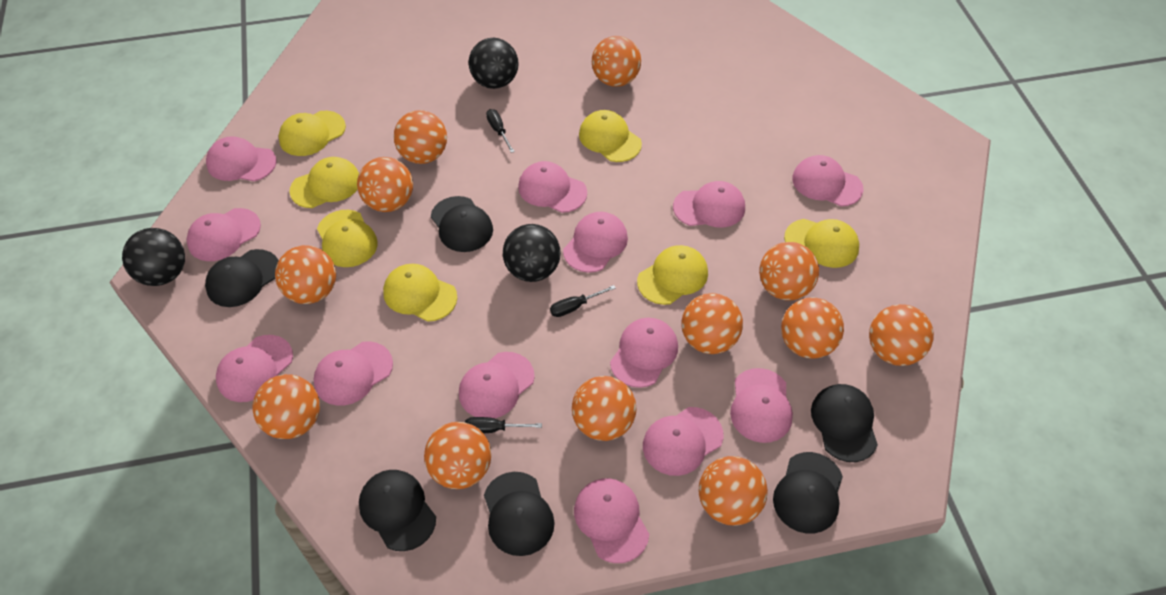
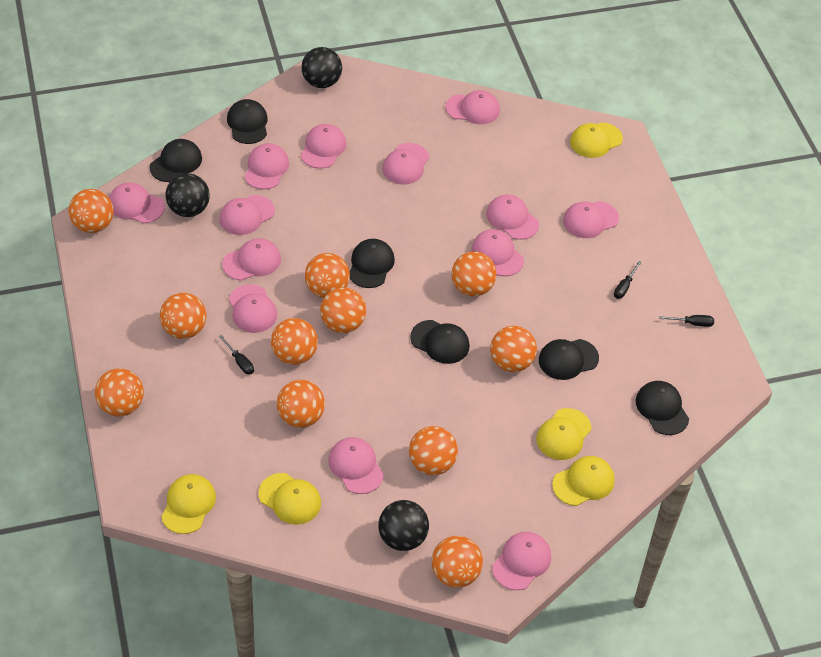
orange ball: 12 -> 11
yellow cap: 7 -> 5

